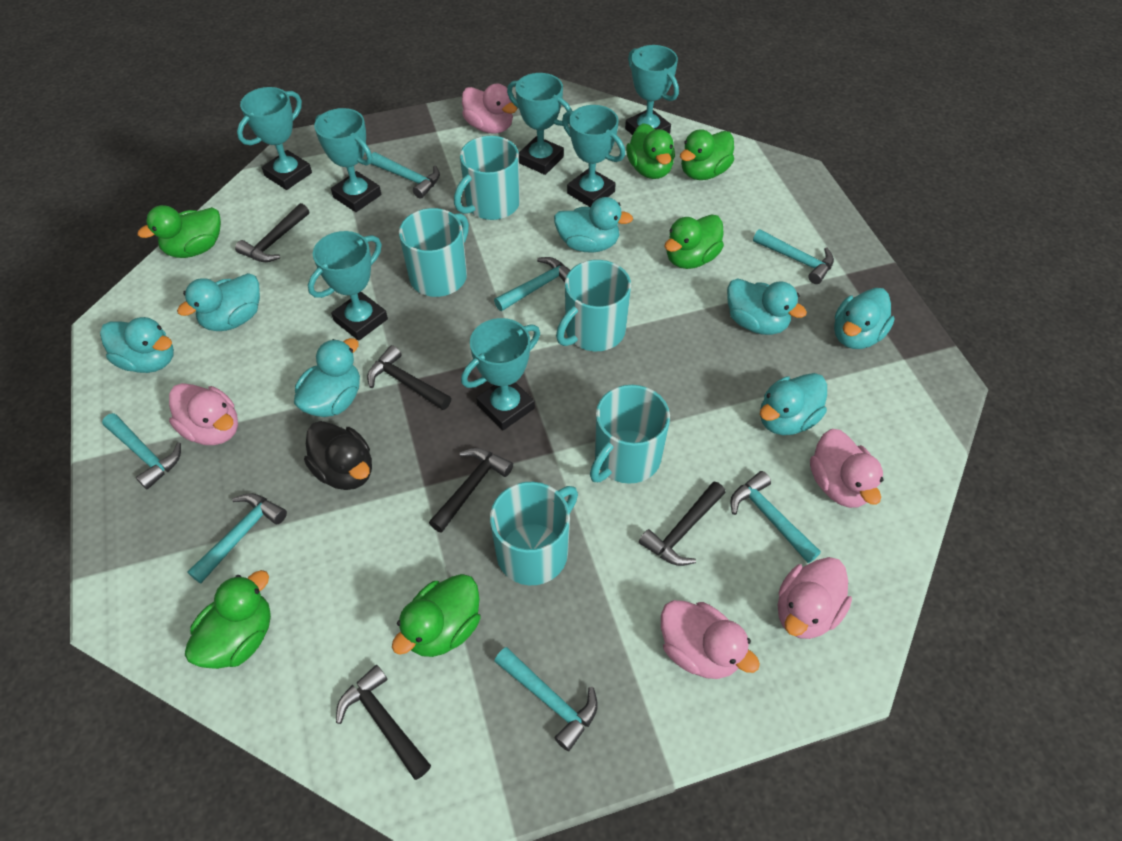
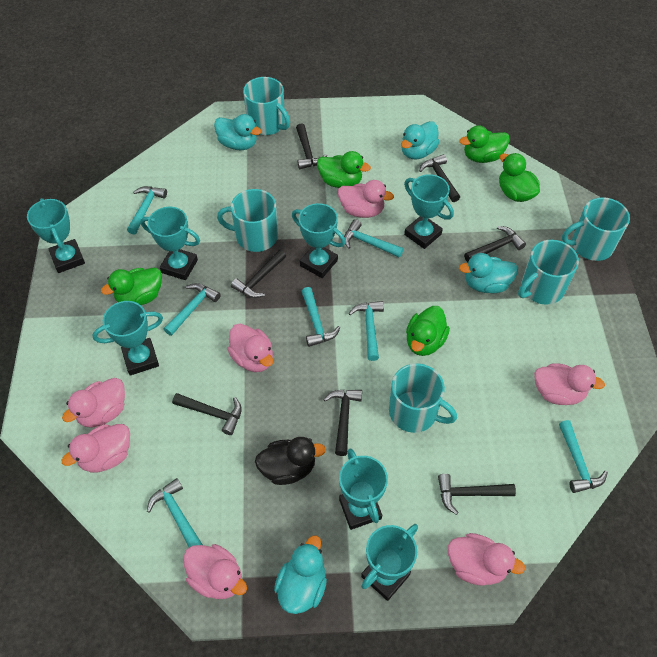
black hammer: 5 -> 7
green duck: 6 -> 5
pink duck: 5 -> 7
turquoise duck: 7 -> 4

